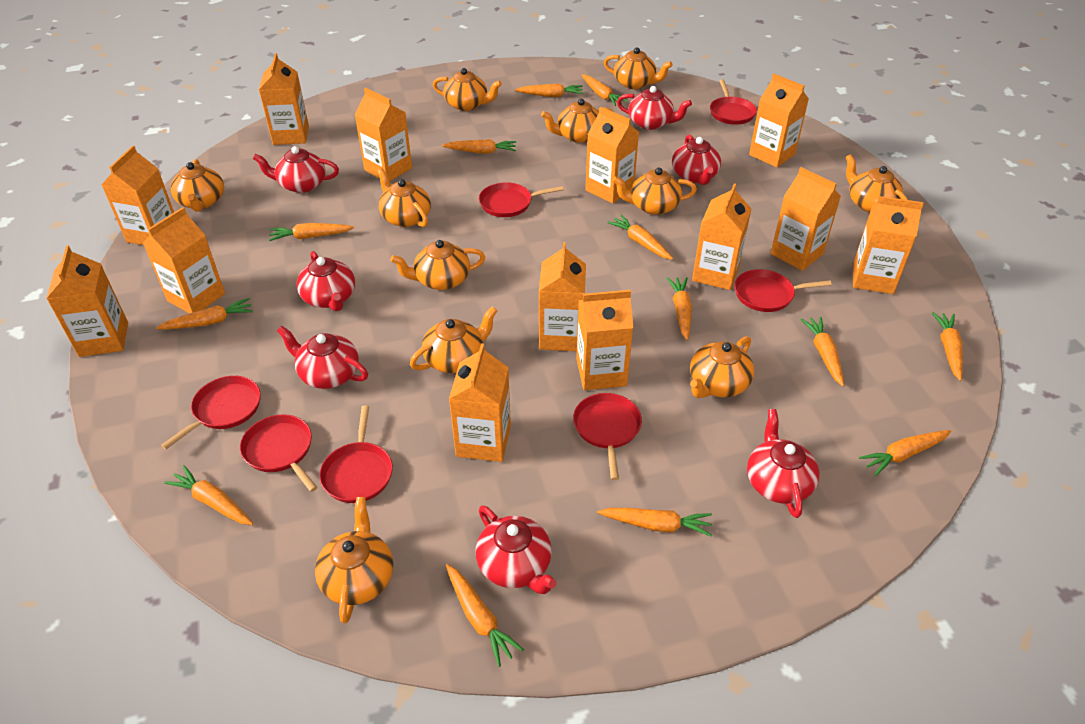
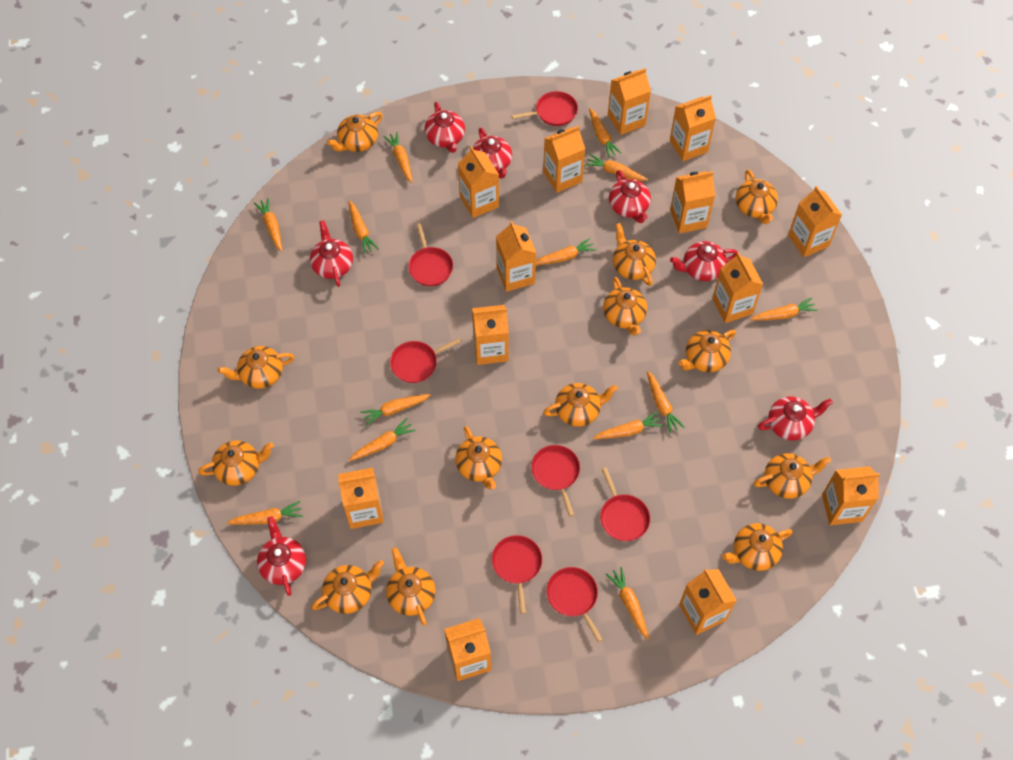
orange teapot: 11 -> 13

